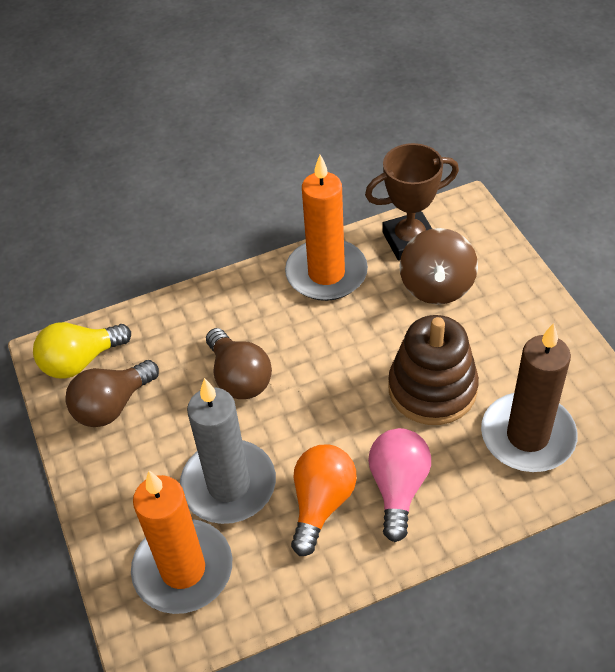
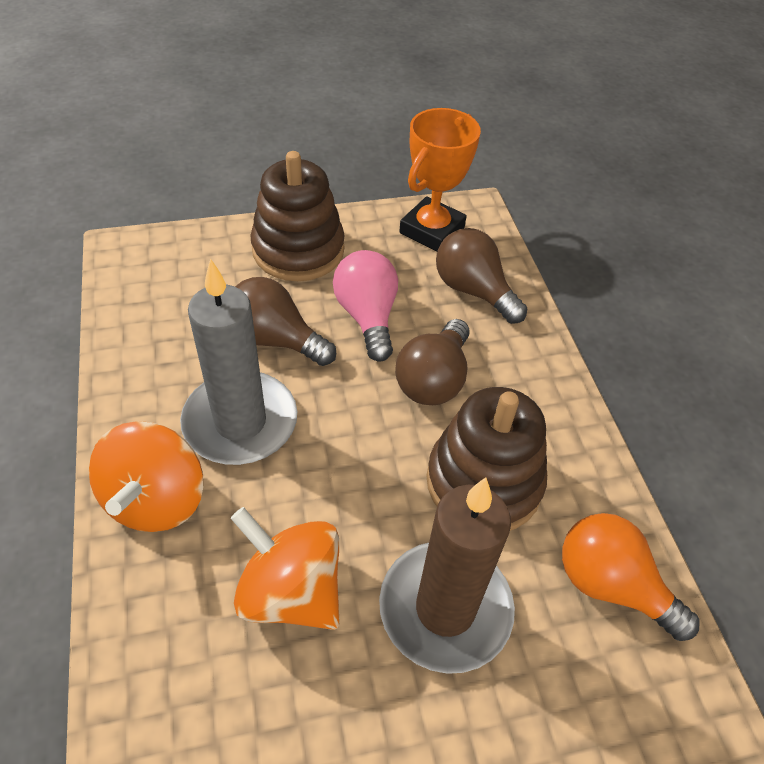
brown light bulb: 2 -> 3
brown spinning top: 1 -> 0
brown stacking toy: 1 -> 2
brown trophy: 1 -> 0
orange candle: 2 -> 0
orange spinning top: 0 -> 2
orange trophy: 0 -> 1
yellow light bulb: 1 -> 0

